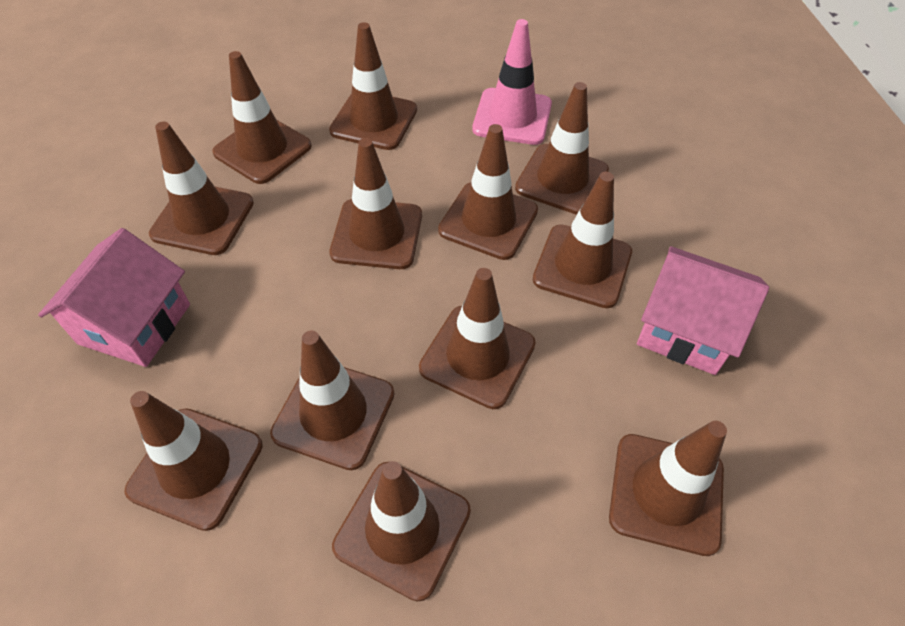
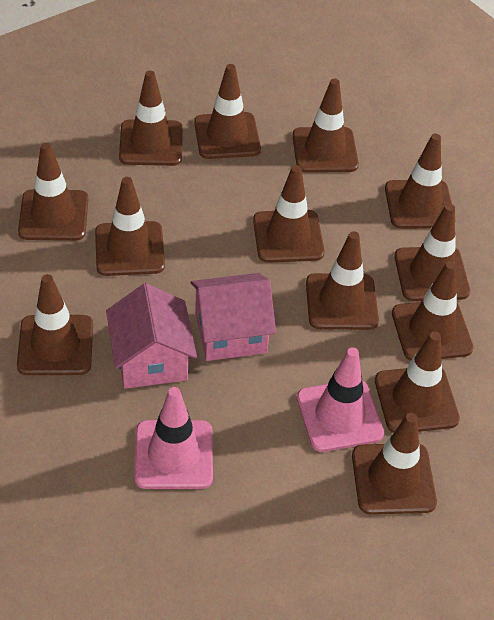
brown traffic cone: 12 -> 13
pink traffic cone: 1 -> 2

